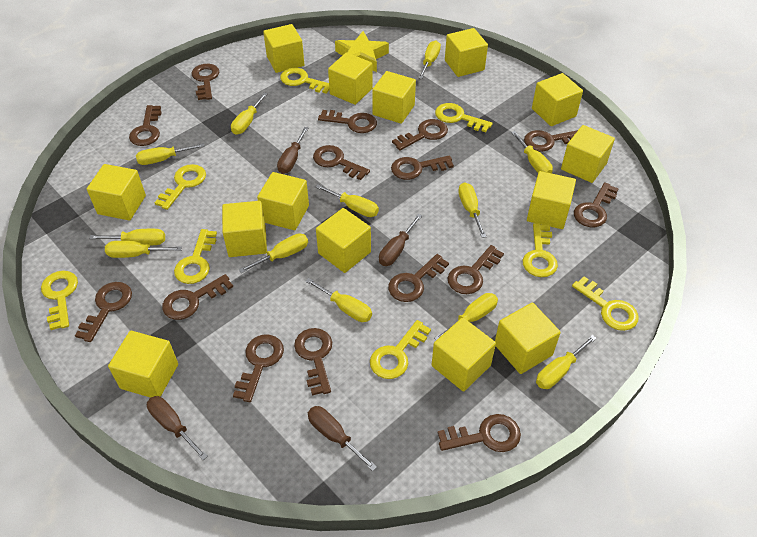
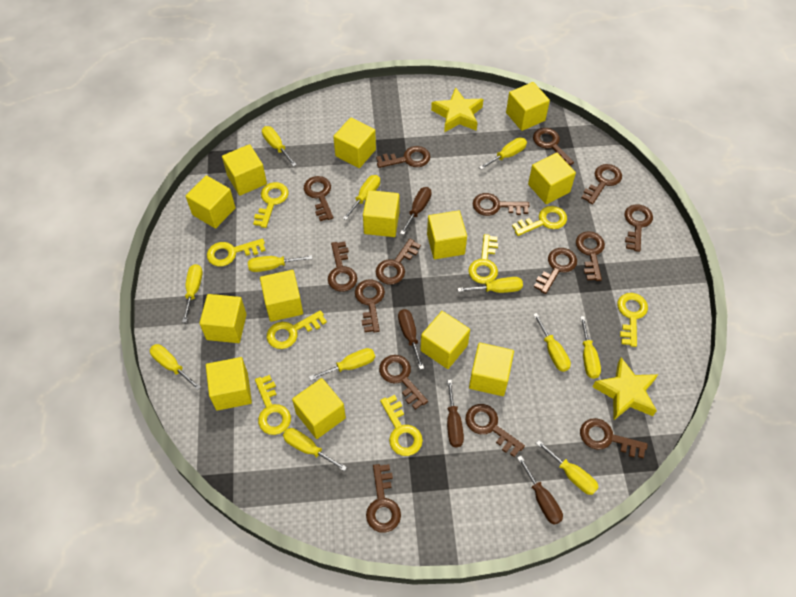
yellow cube: 14 -> 13
yellow star: 1 -> 2

